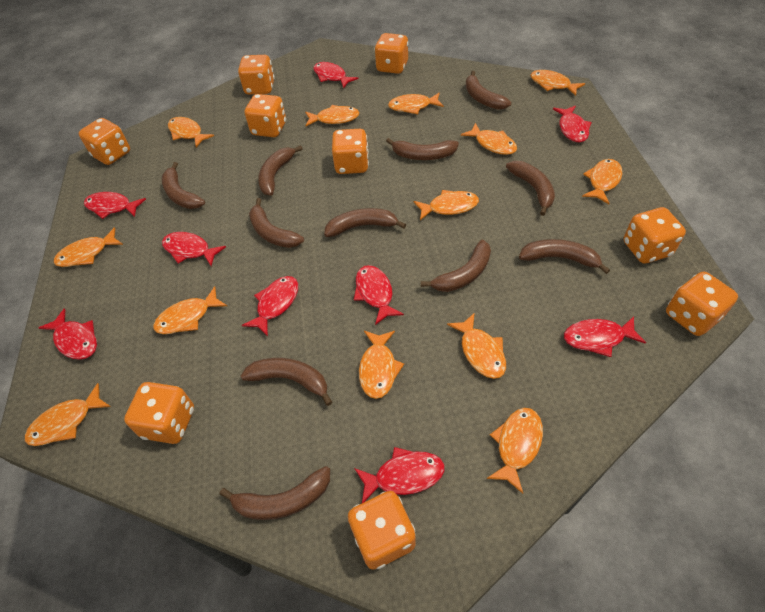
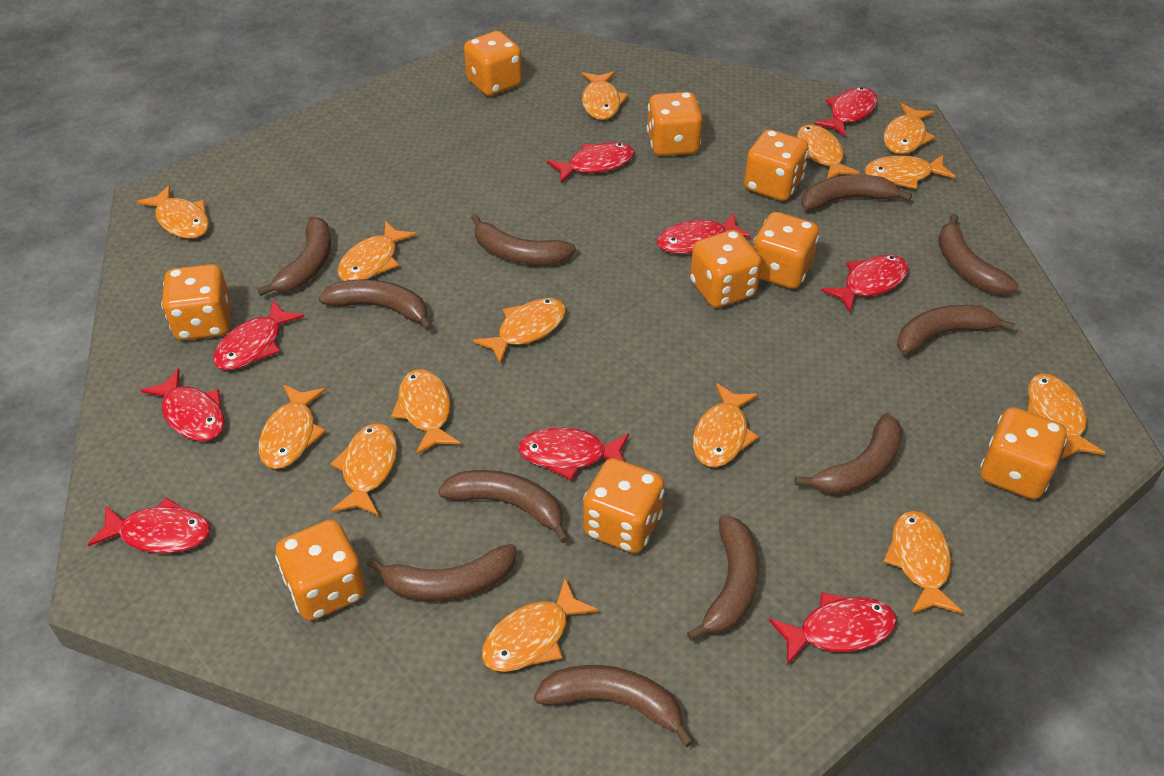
orange fish: 13 -> 14

